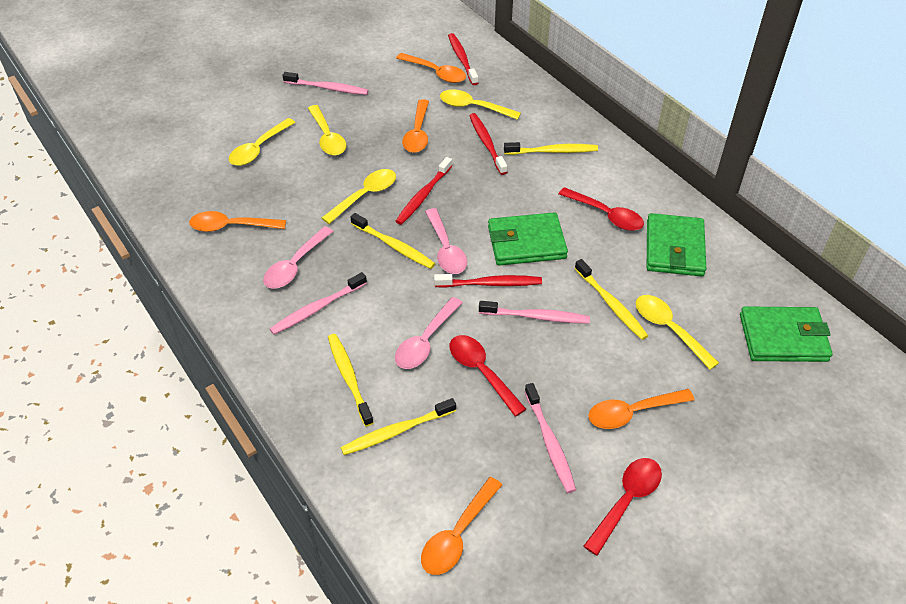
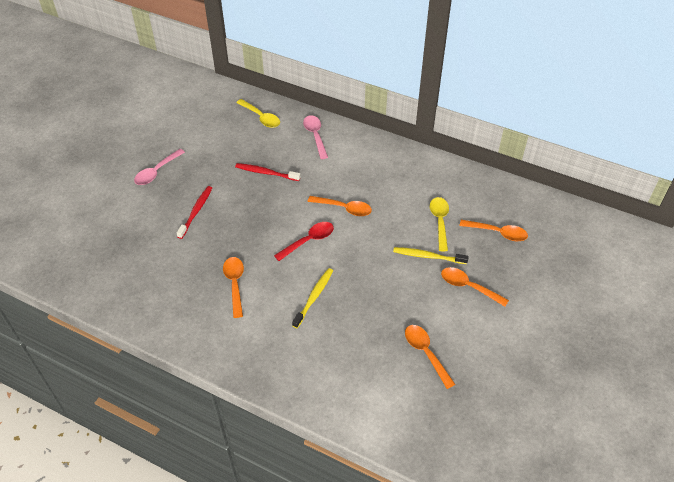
green wallet: 3 -> 0
pink spoon: 3 -> 2
pink toothbrush: 4 -> 0
red spoon: 3 -> 1
red toothbrush: 4 -> 2
yellow spoon: 5 -> 2
yellow toothbrush: 5 -> 2

